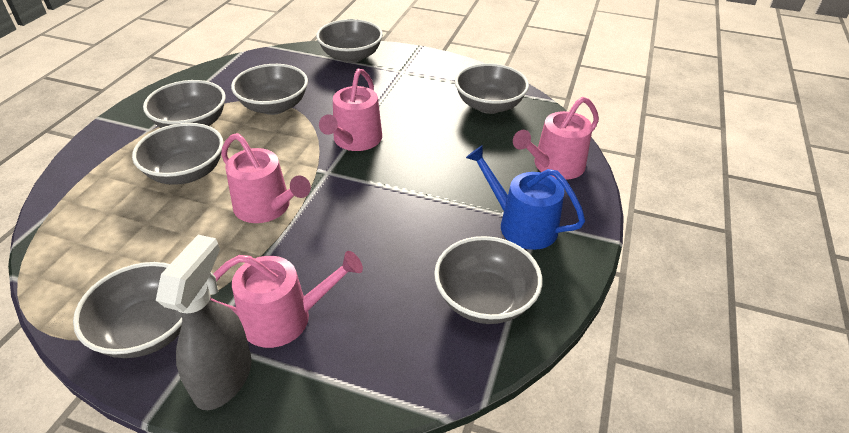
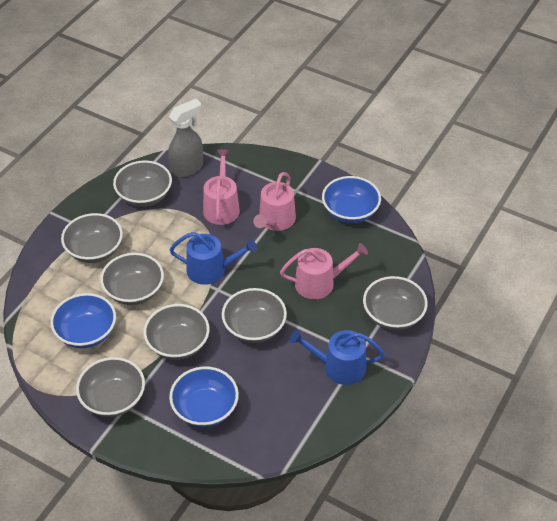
blue bowl: 0 -> 3
blue watering can: 1 -> 2
pink watering can: 4 -> 3

